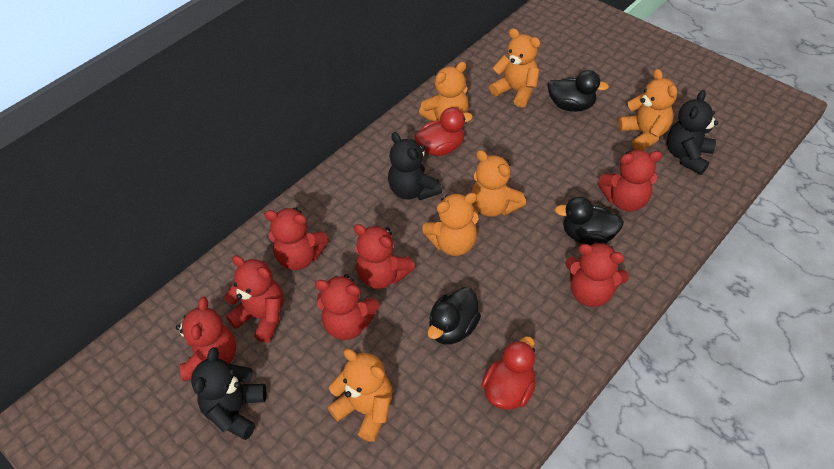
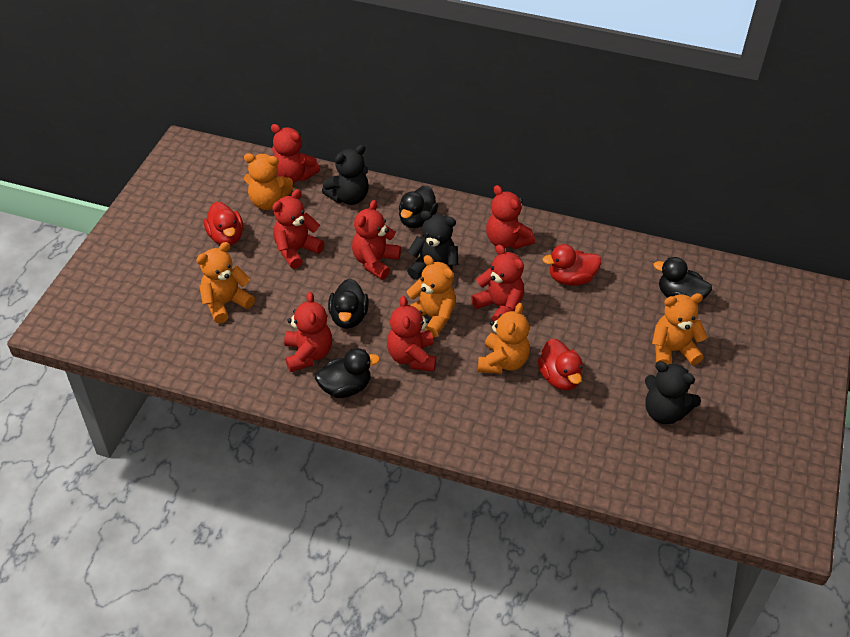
black duck: 3 -> 4
orange teddy bear: 6 -> 5
red duck: 2 -> 3

